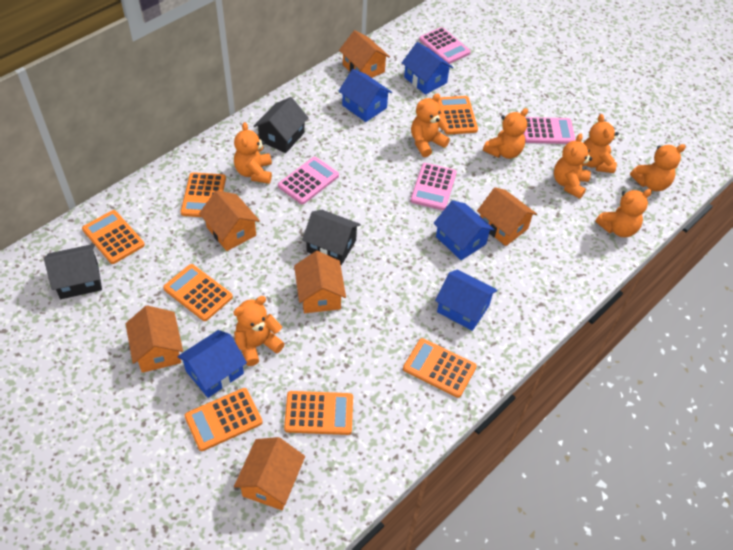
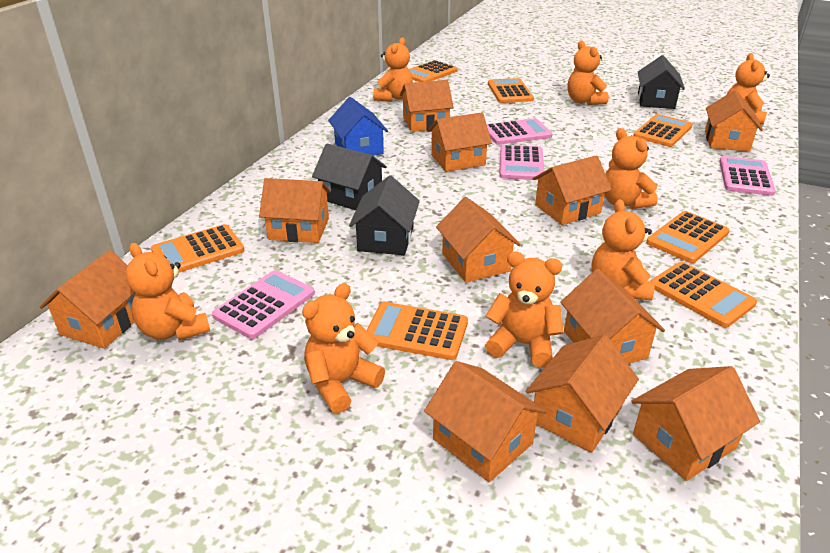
blue house: 5 -> 1
orange house: 6 -> 11

